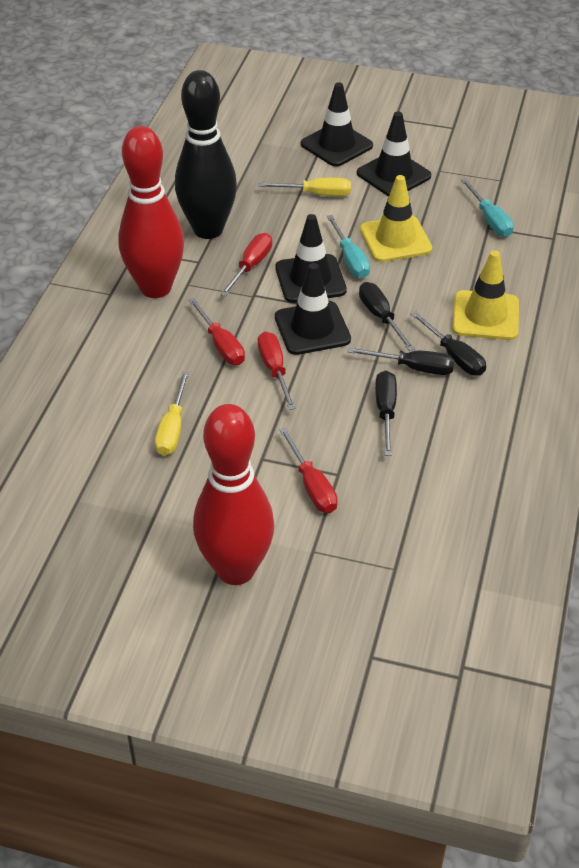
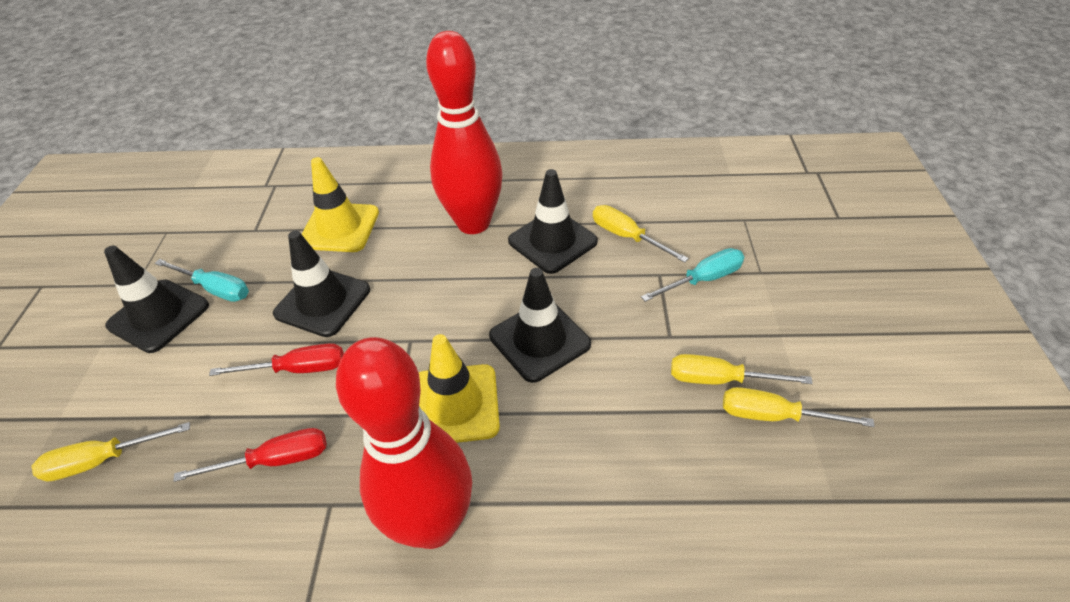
black bowling pin: 1 -> 0
black screwdriver: 4 -> 0
red screwdriver: 4 -> 2
yellow screwdriver: 2 -> 4

